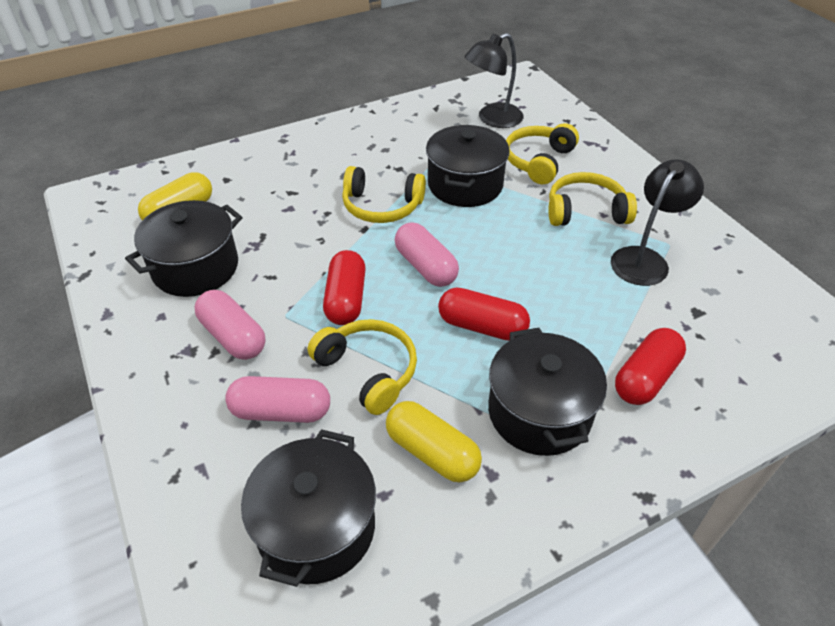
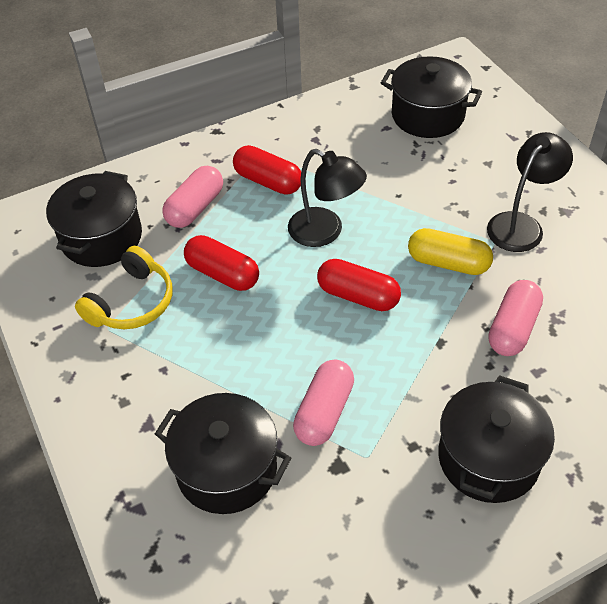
yellow capsule: 2 -> 1
yellow headphones: 4 -> 1

